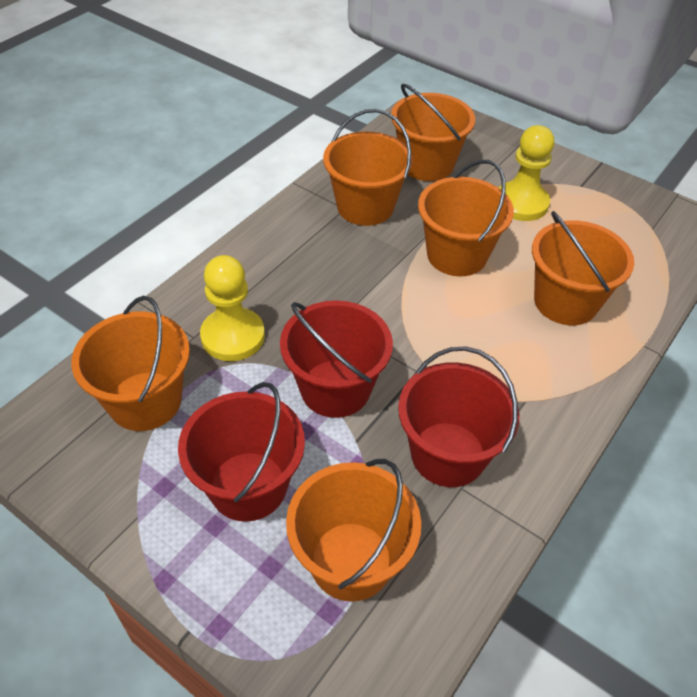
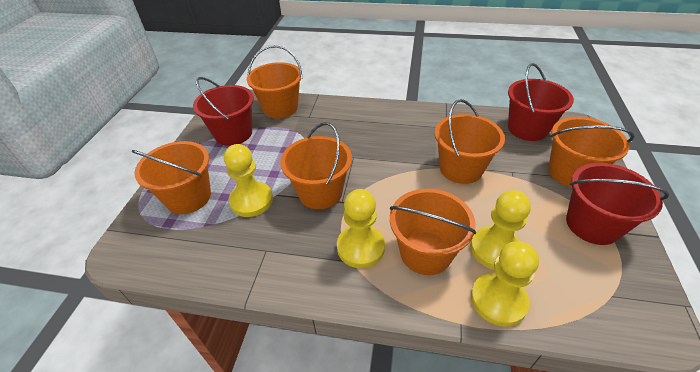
yellow pawn: 2 -> 4

